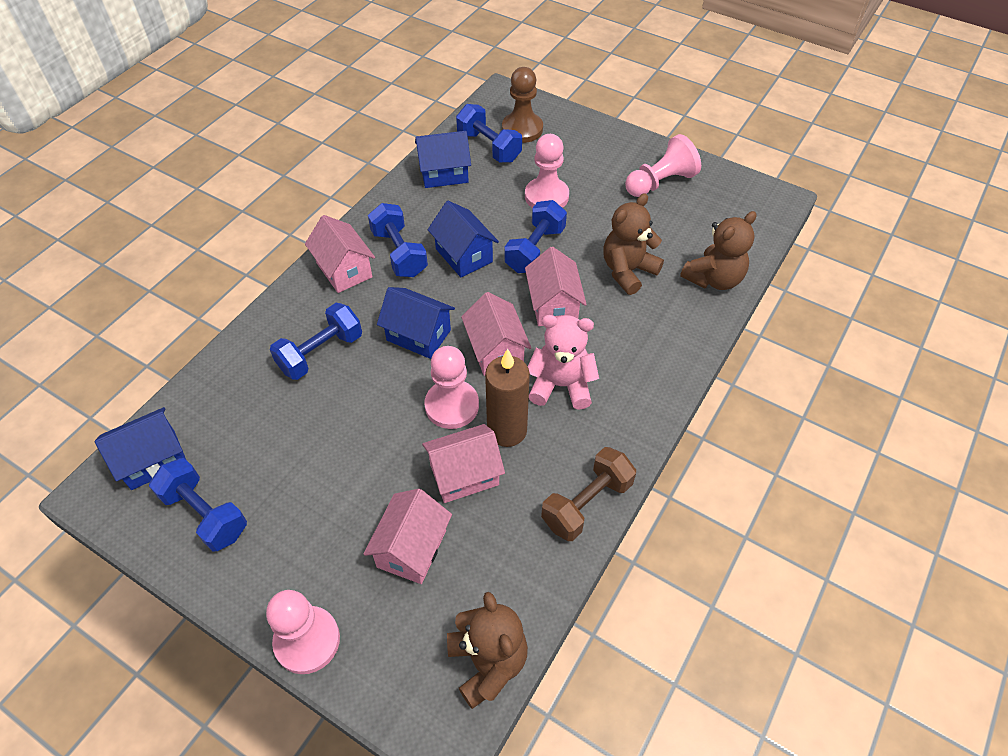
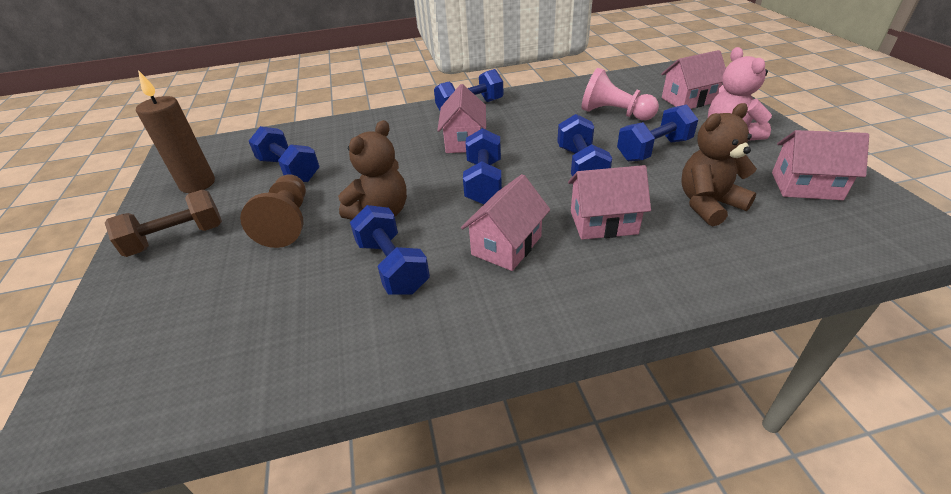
blue dumbbell: 5 -> 6
blue house: 4 -> 0
brown teddy bear: 3 -> 2
pink pawn: 4 -> 1

